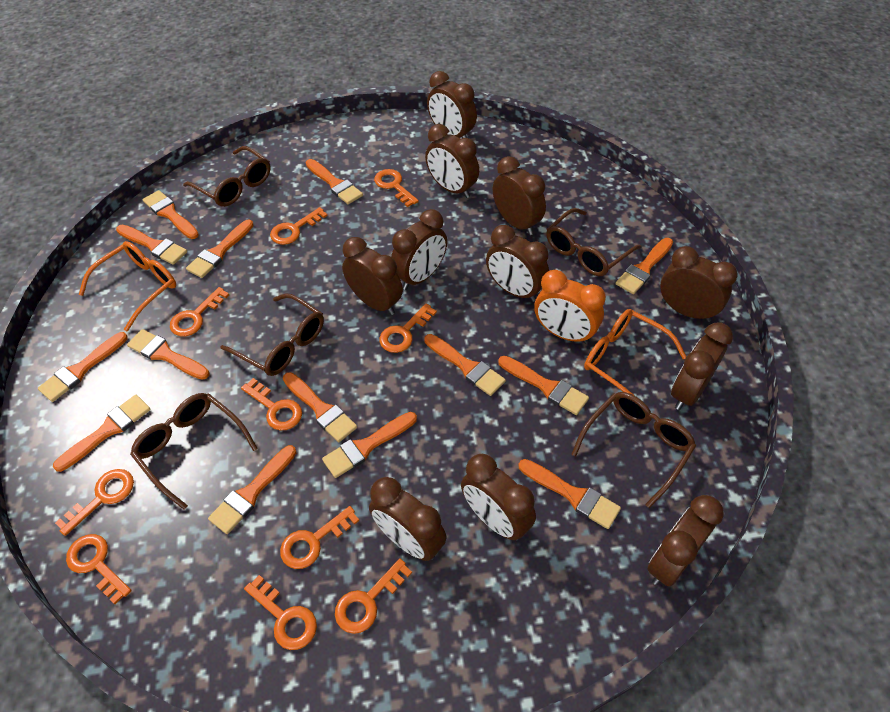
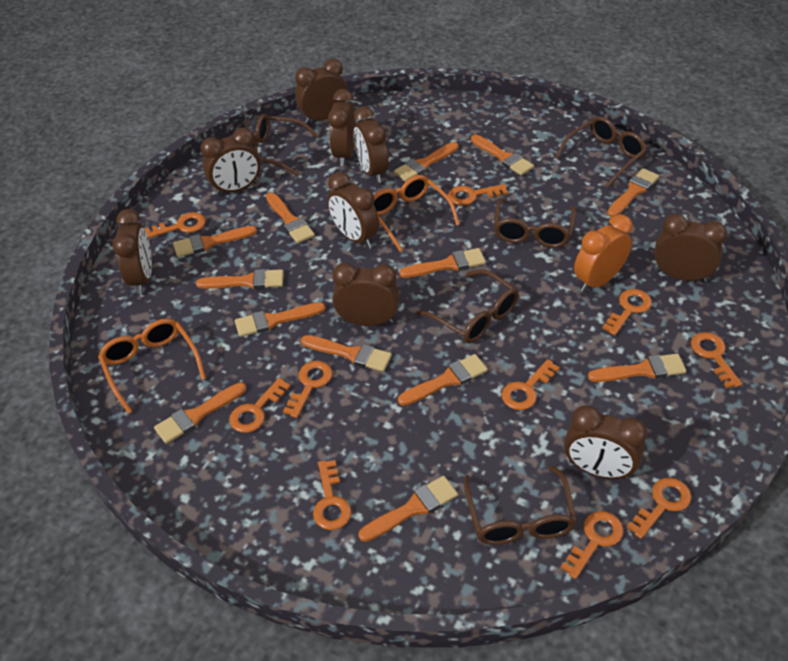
brown clock: 11 -> 9
orange brush: 14 -> 13

